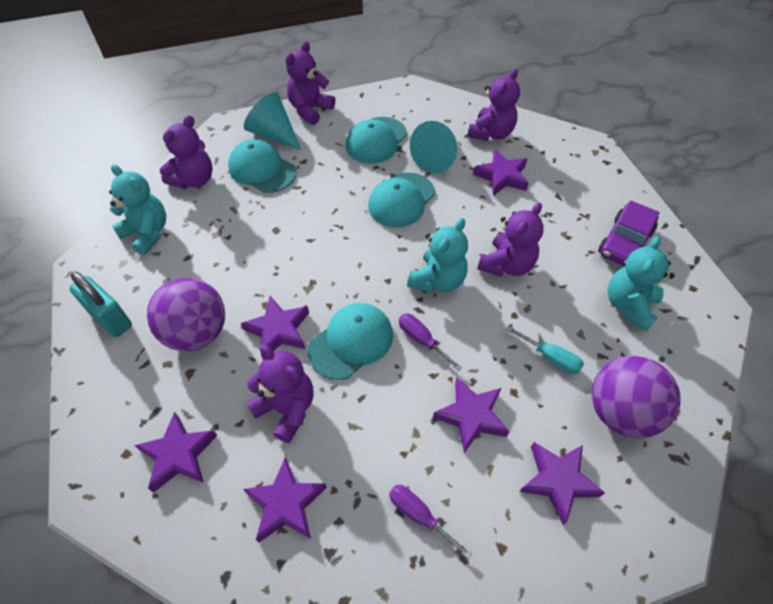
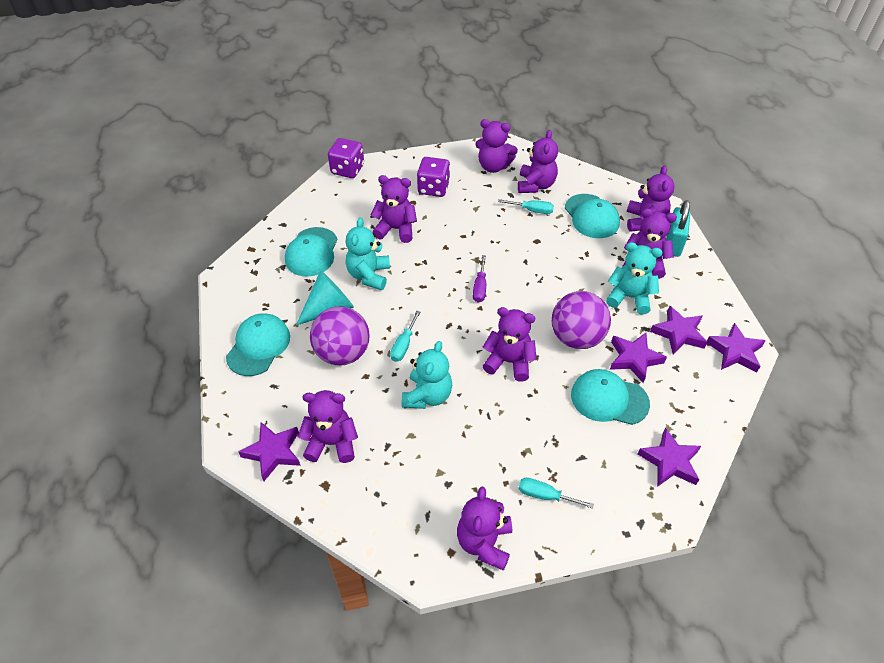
purple car: 1 -> 0
purple dice: 0 -> 2
purple screwdriver: 2 -> 1
purple star: 6 -> 5
purple teddy bear: 5 -> 8
turquoise cone: 2 -> 1
turquoise screwdriver: 1 -> 3

